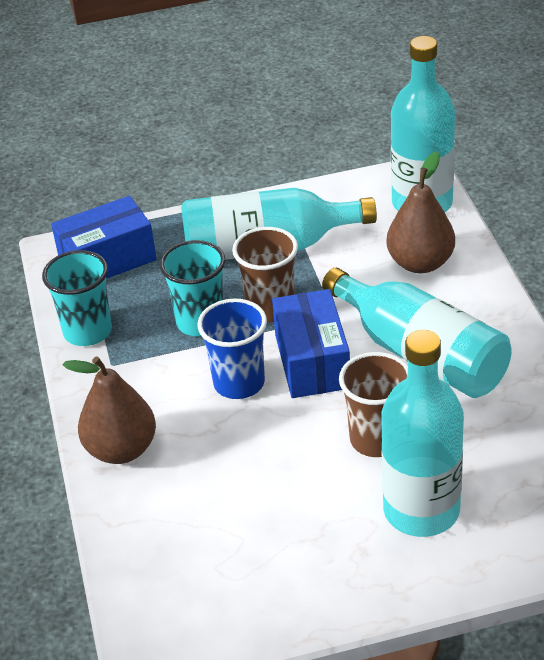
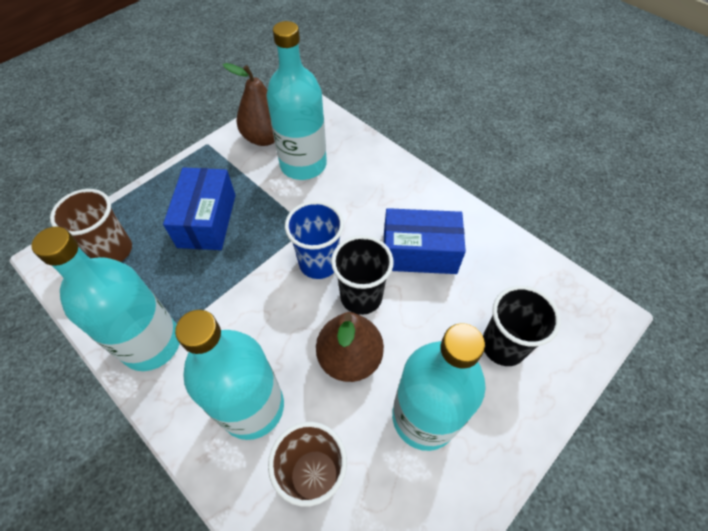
black cup: 0 -> 2
turquoise cup: 2 -> 0

